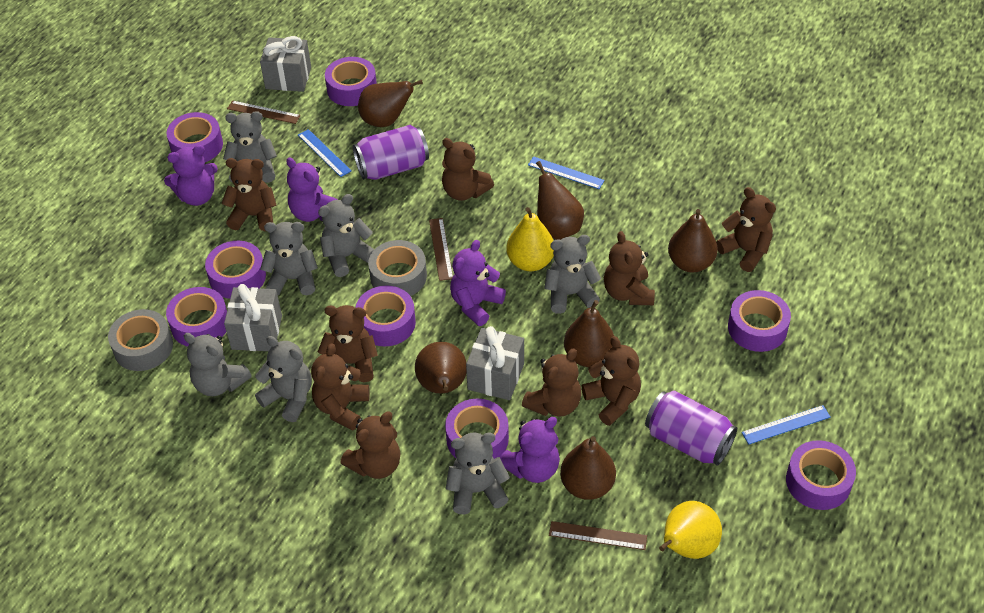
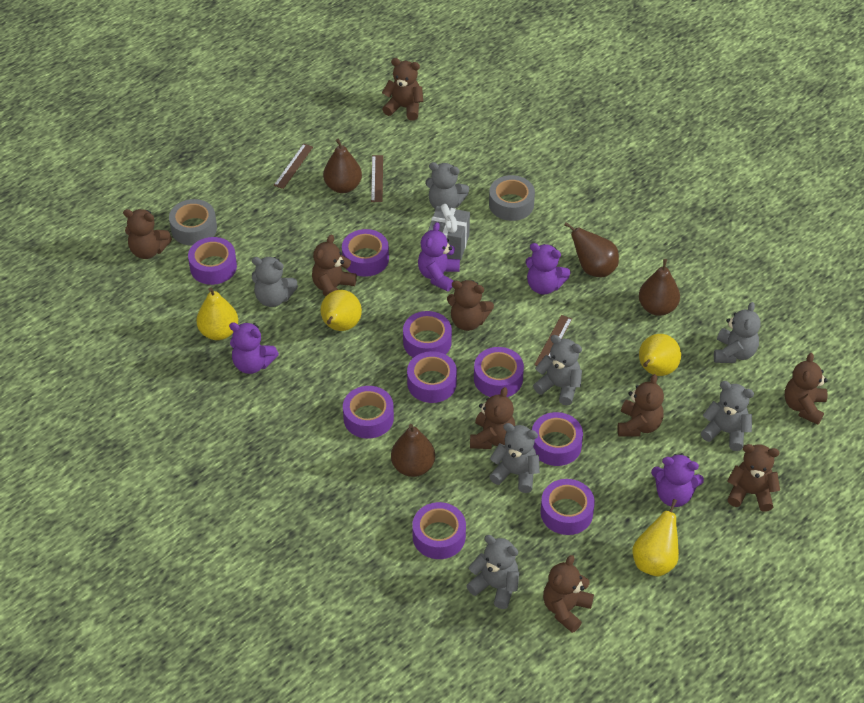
blue ruler: 3 -> 0
brown pear: 6 -> 4
grey gift: 3 -> 1
purple can: 2 -> 0
purple tape: 8 -> 9
yellow pear: 2 -> 4

